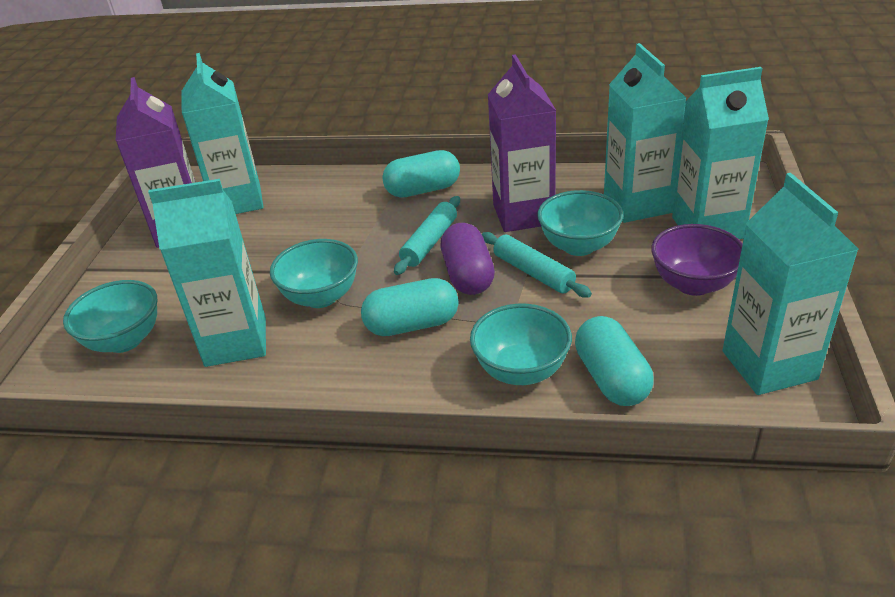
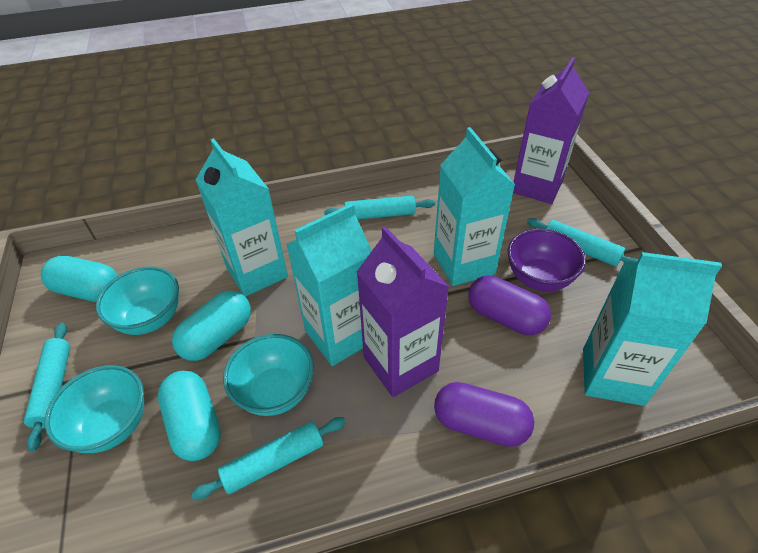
purple capsule: 1 -> 2
turquoise bowl: 4 -> 3
turquoise carton: 5 -> 4
turquoise rolling pin: 2 -> 4

